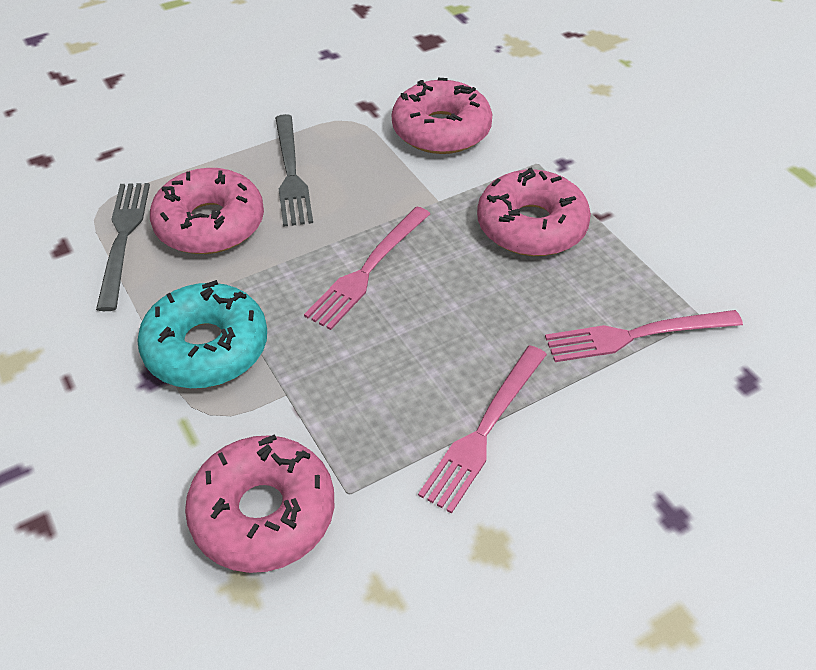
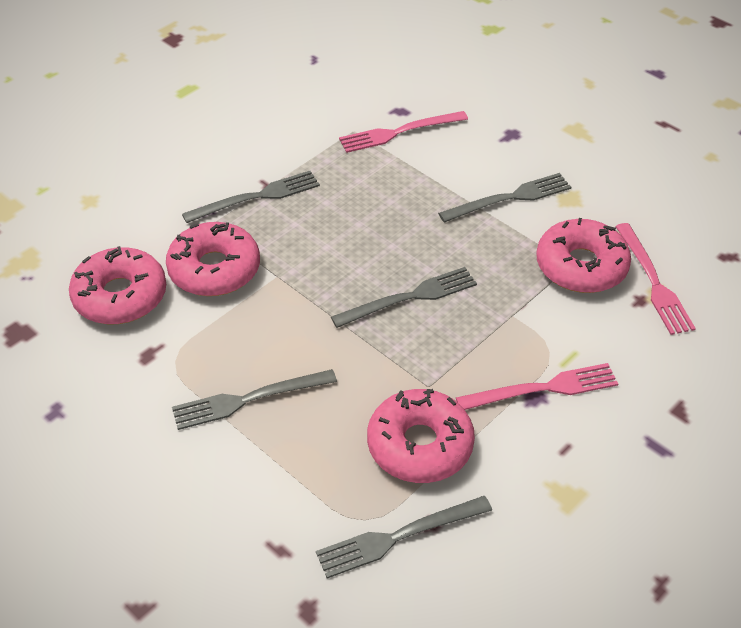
grey fork: 2 -> 5
turquoise donut: 1 -> 0

